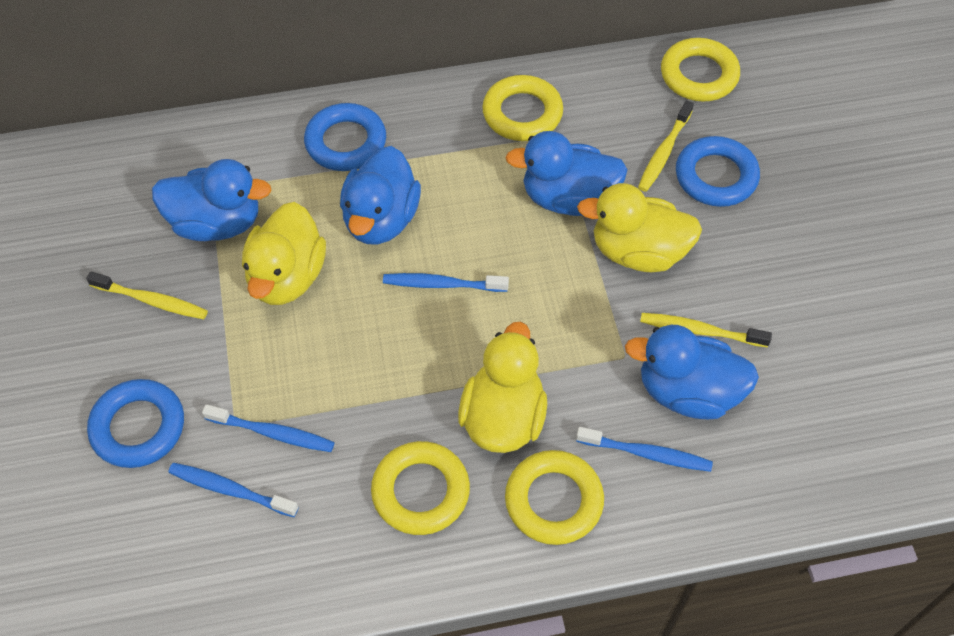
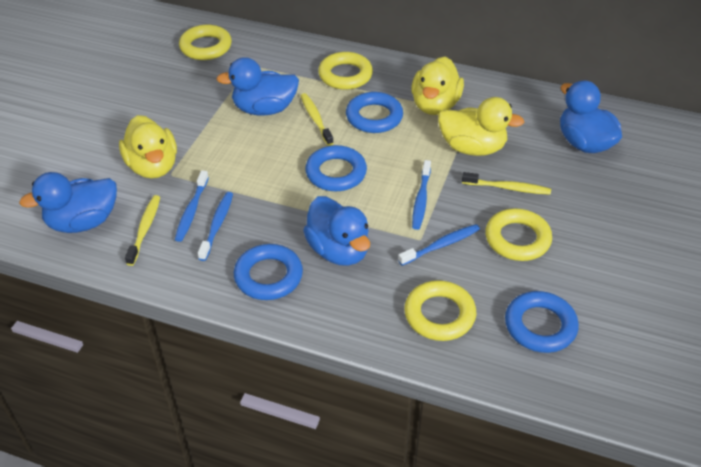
blue ring: 3 -> 4

